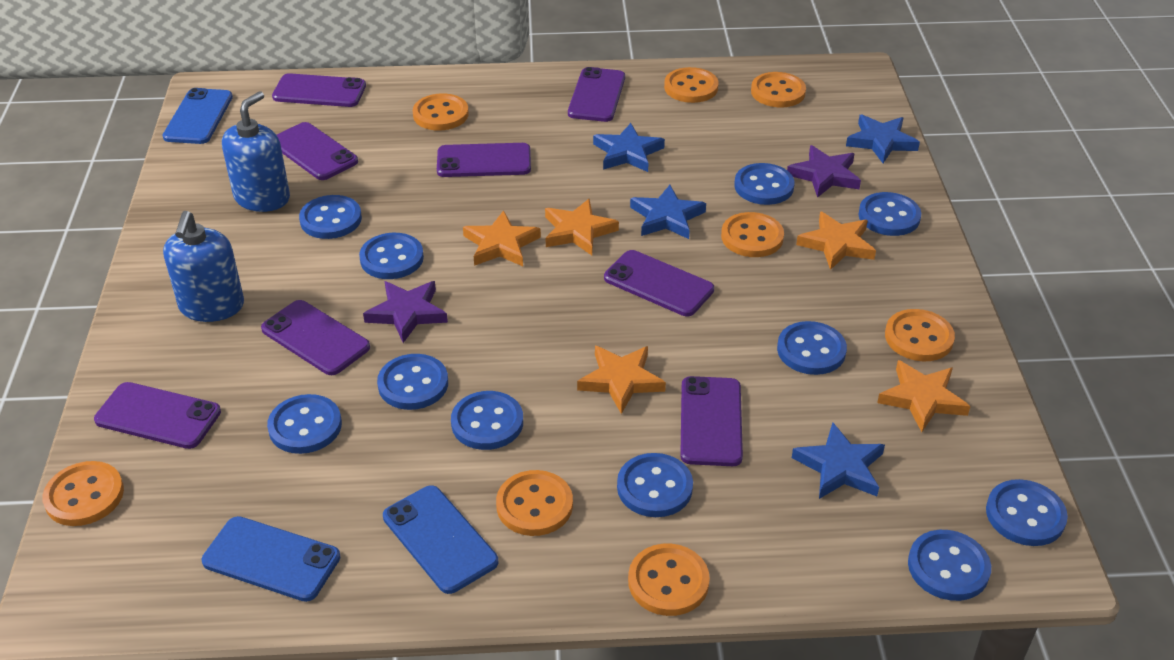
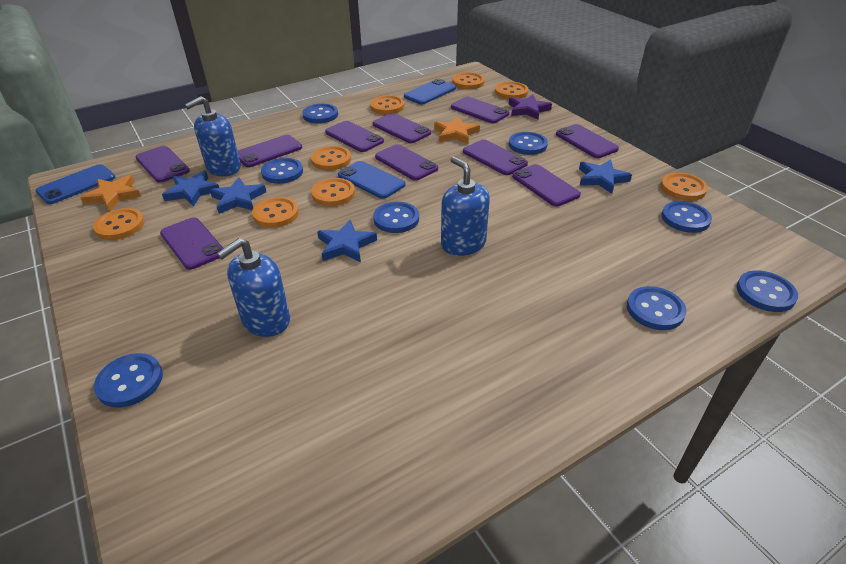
blue button: 11 -> 8
blue soap dispenser: 2 -> 3
orange star: 5 -> 2
purple phone: 8 -> 10
purple star: 2 -> 1

